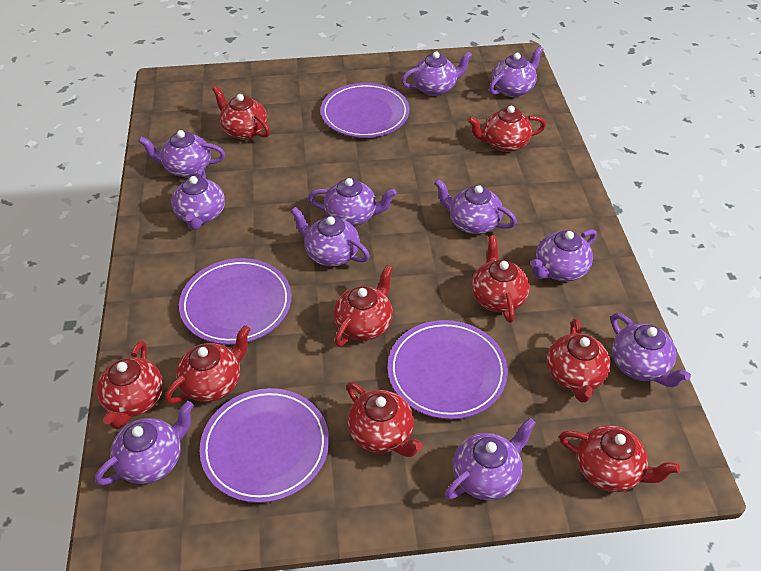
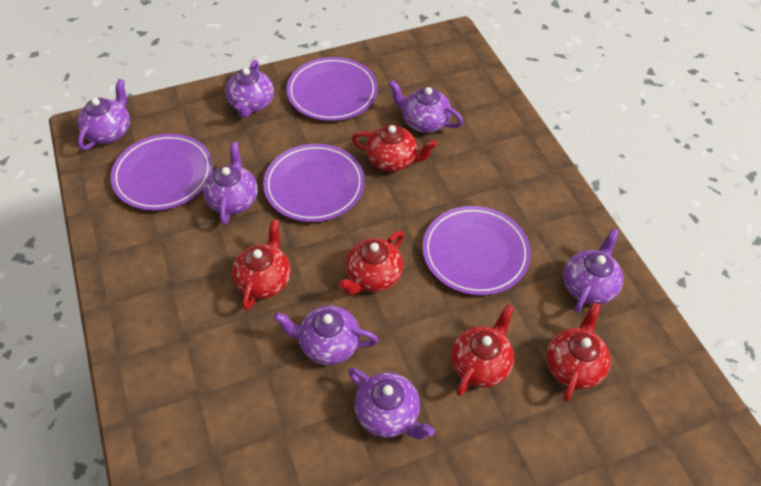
purple teapot: 11 -> 7
red teapot: 9 -> 5

